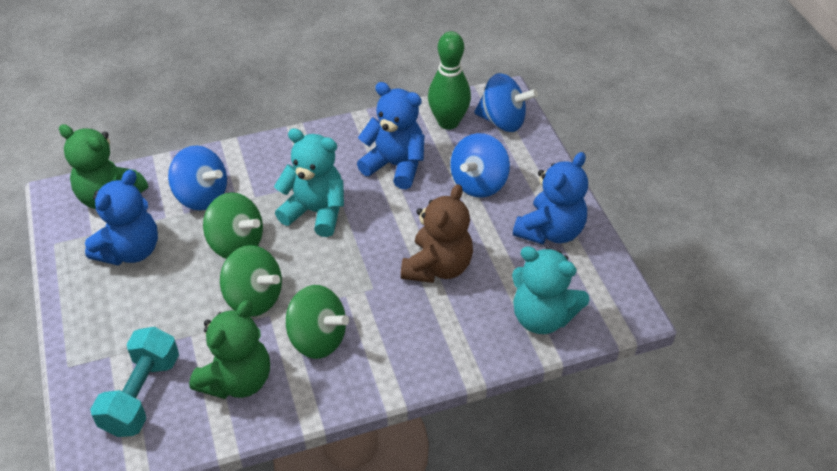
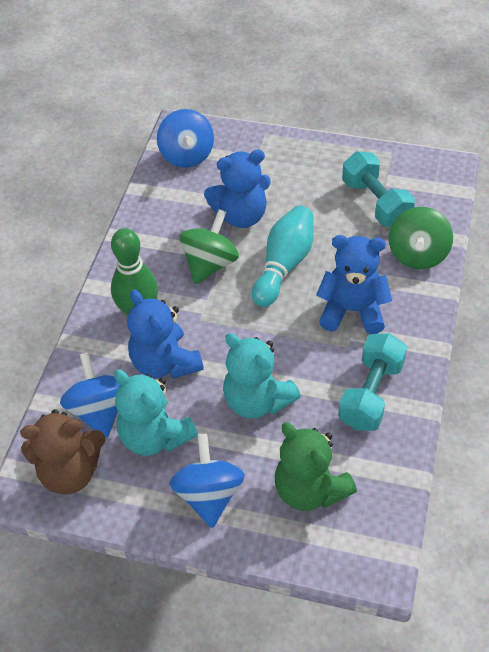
green spinning top: 3 -> 2
green teddy bear: 2 -> 1
turquoise bowling pin: 0 -> 1
turquoise dumbbell: 1 -> 2

